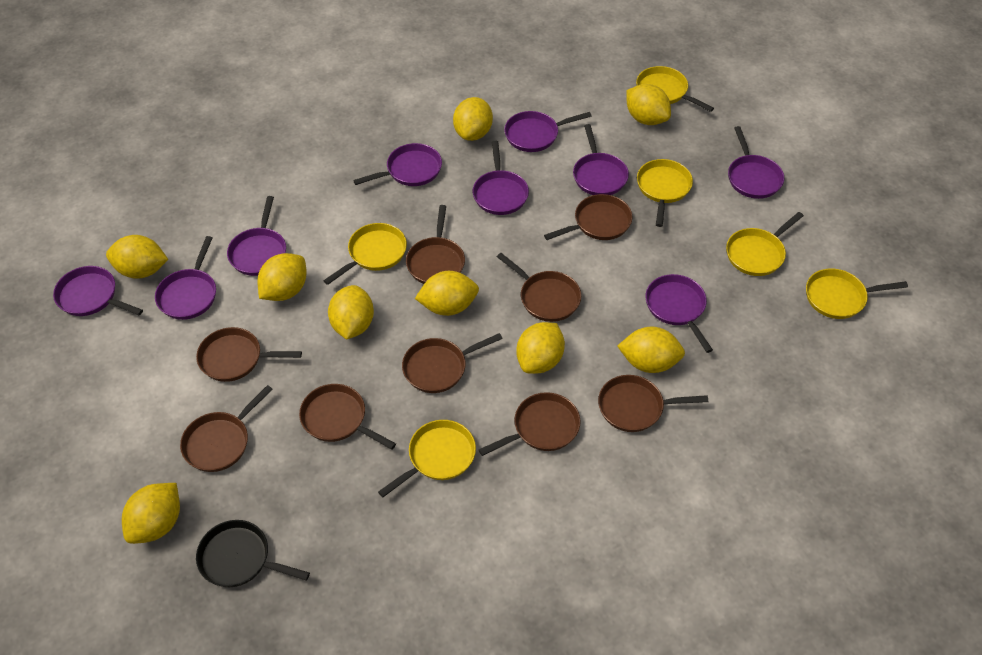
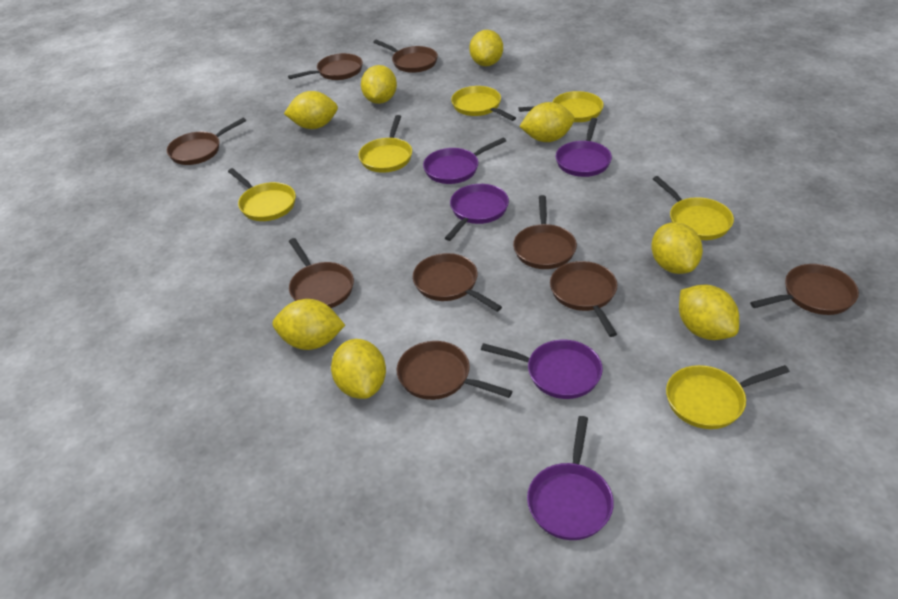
black pan: 1 -> 0
purple pan: 9 -> 5
yellow lemon: 9 -> 8

